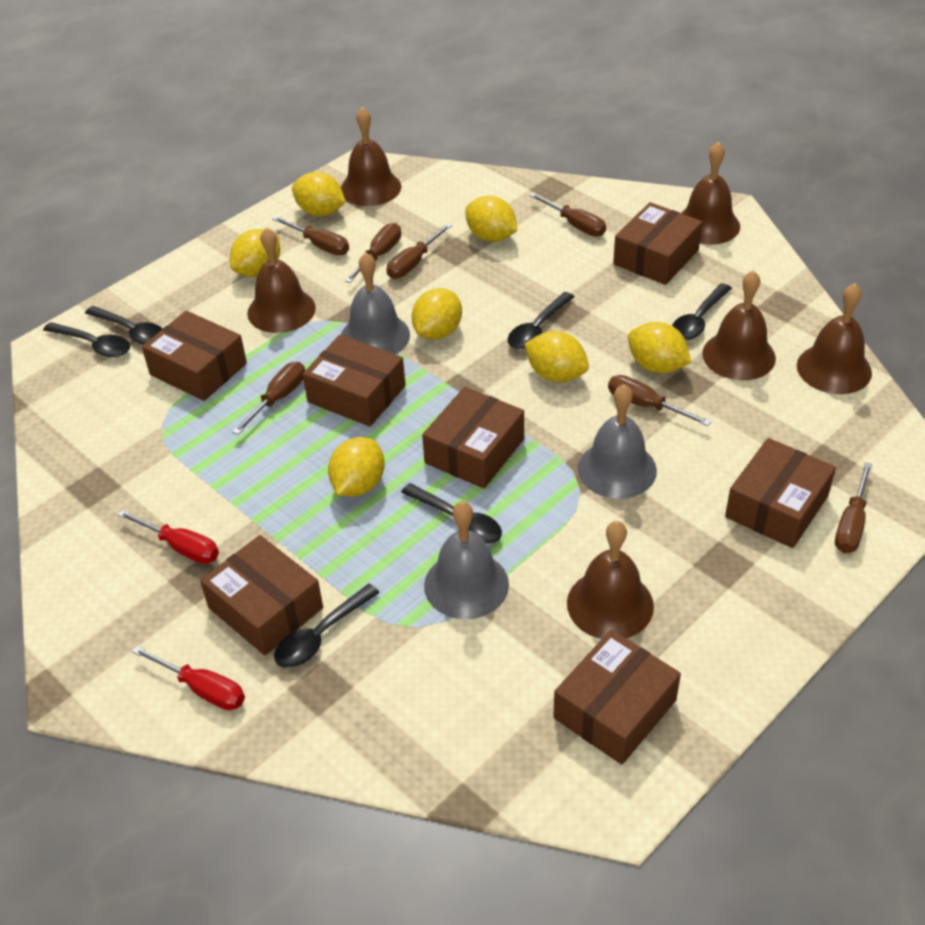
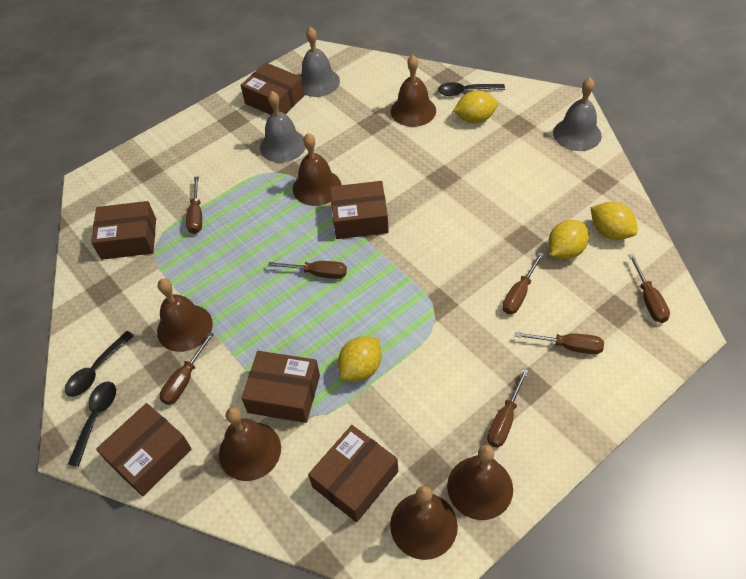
black spoon: 6 -> 3
brown box: 7 -> 6
red screwdriver: 2 -> 0
yellow lemon: 7 -> 4

